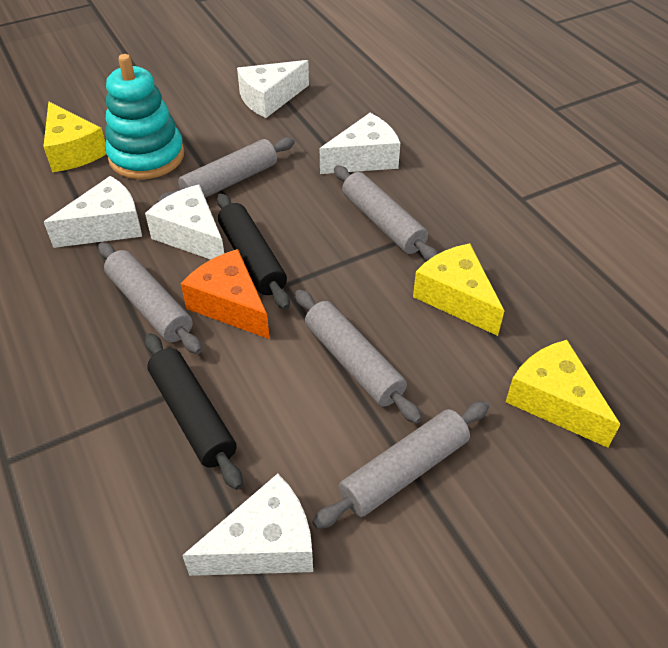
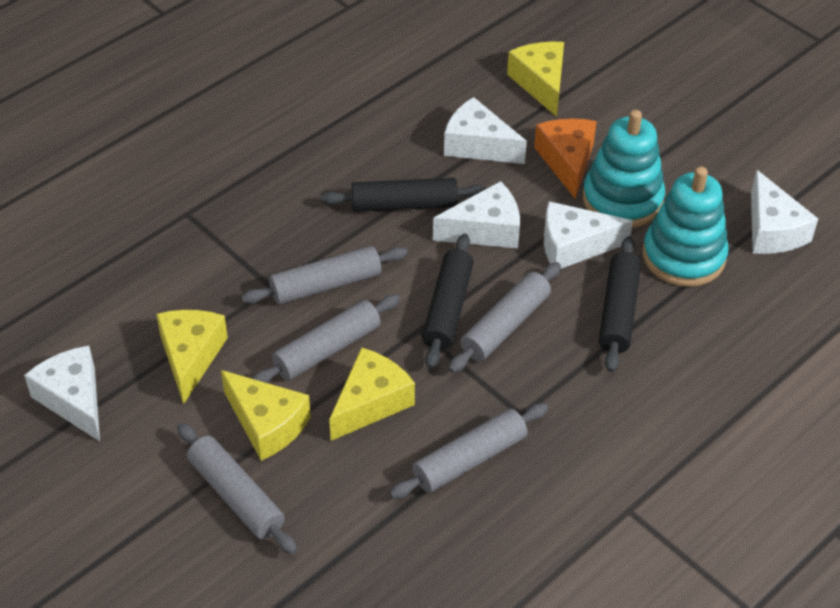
black rolling pin: 2 -> 3
turquoise stacking toy: 1 -> 2
yellow cheese: 3 -> 4

